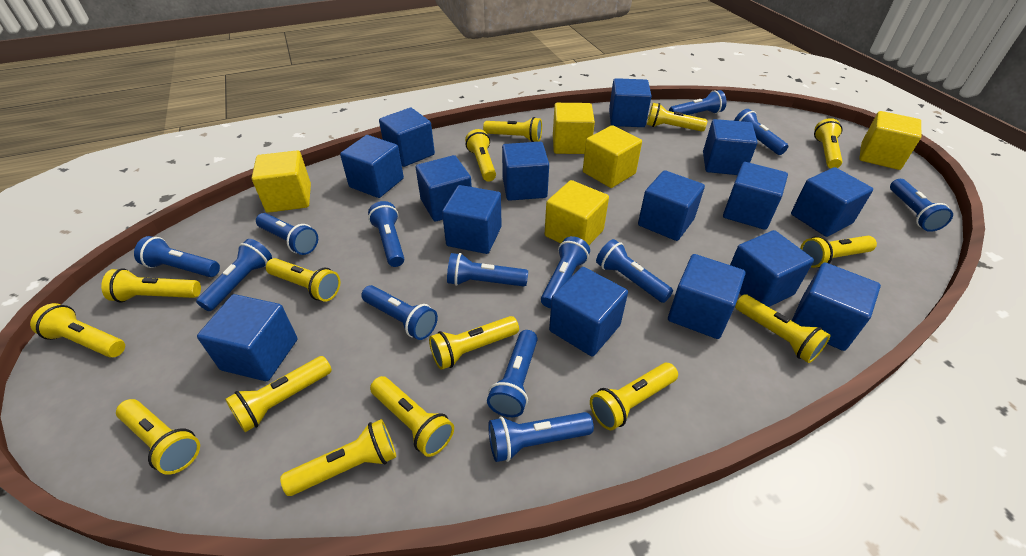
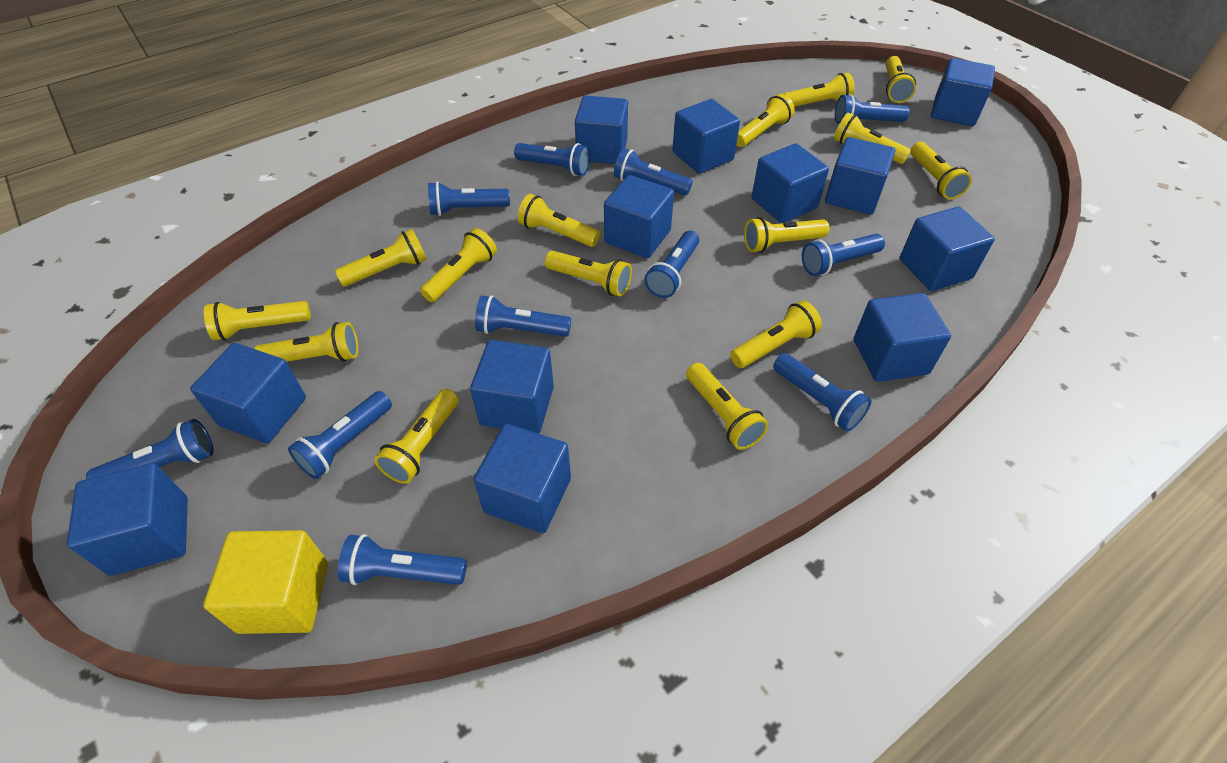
blue cube: 15 -> 12
blue flashlight: 13 -> 11
yellow cube: 5 -> 1

